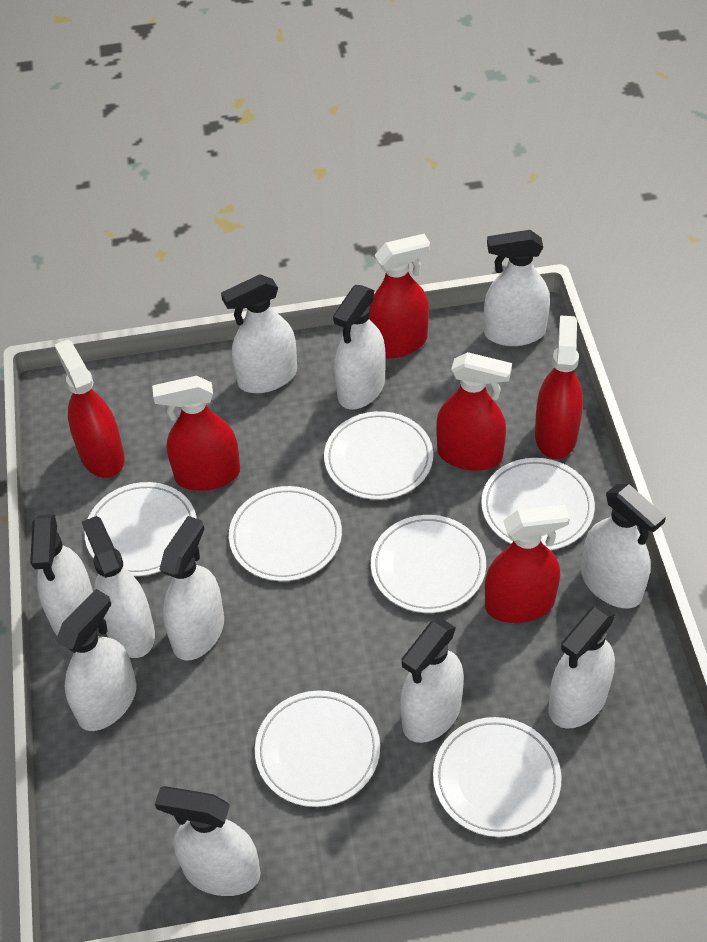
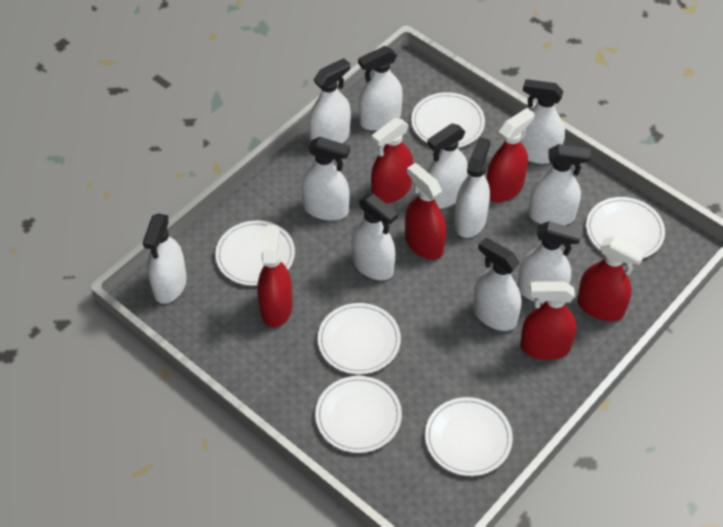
white plate: 7 -> 6

